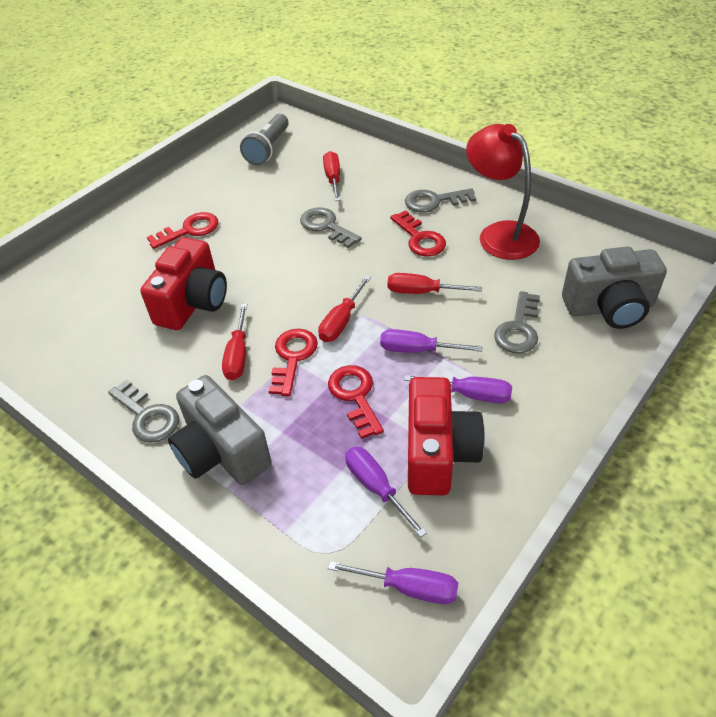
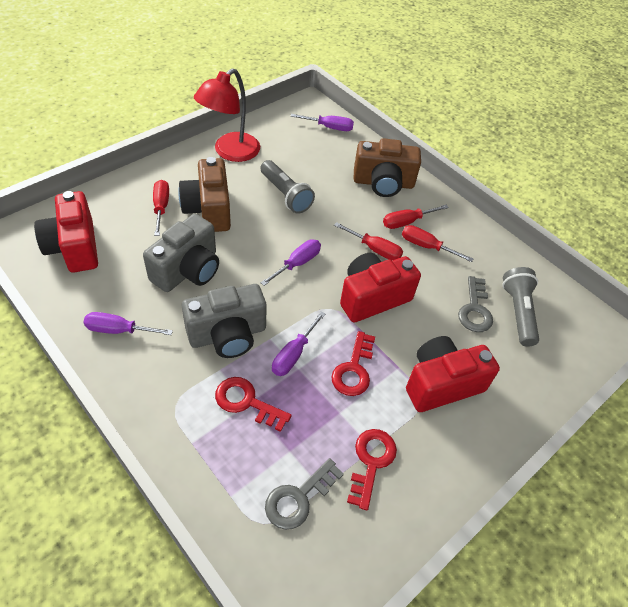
brown camera: 0 -> 2
grey flashlight: 1 -> 2
grey key: 4 -> 2
red camera: 2 -> 3
red key: 4 -> 3

